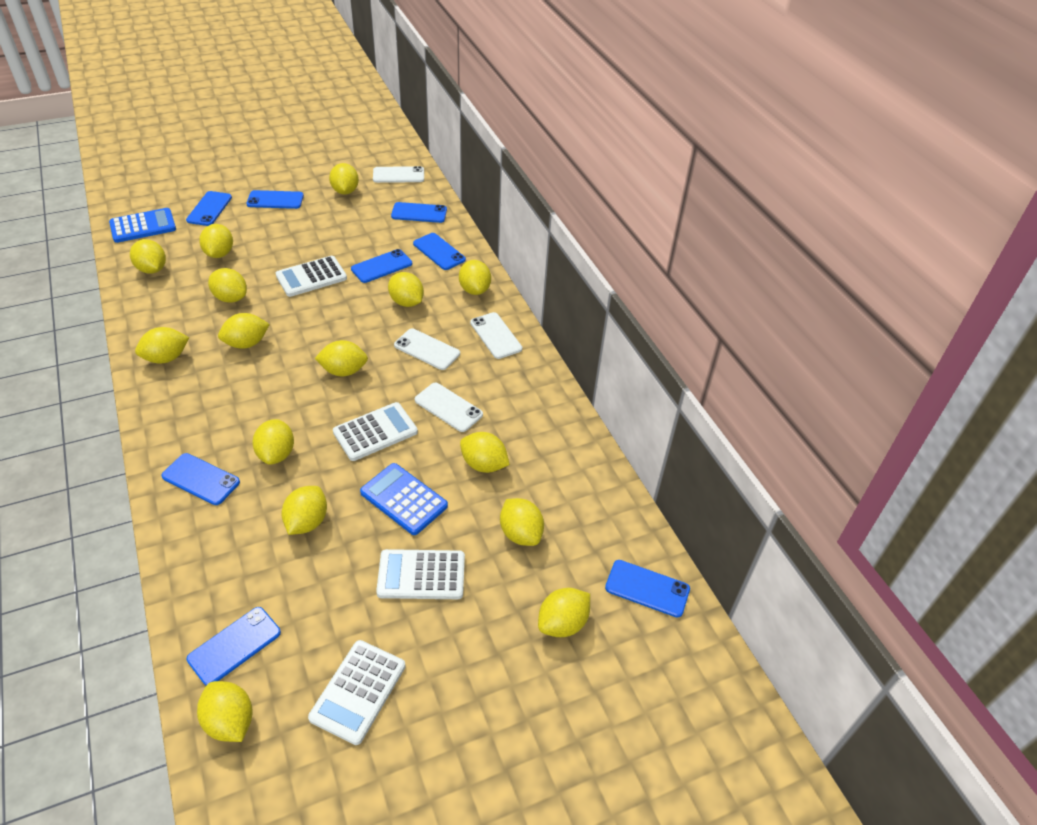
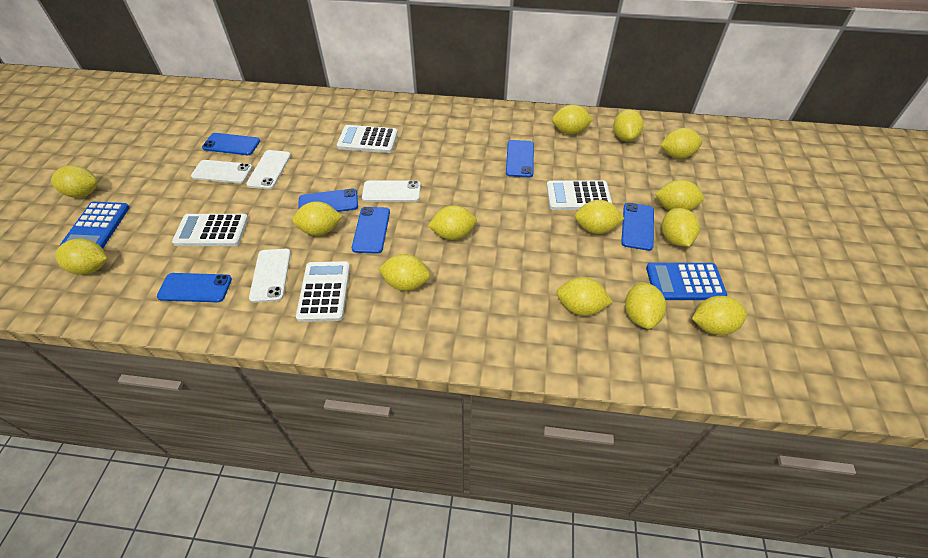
blue phone: 8 -> 6
yellow lemon: 15 -> 14

